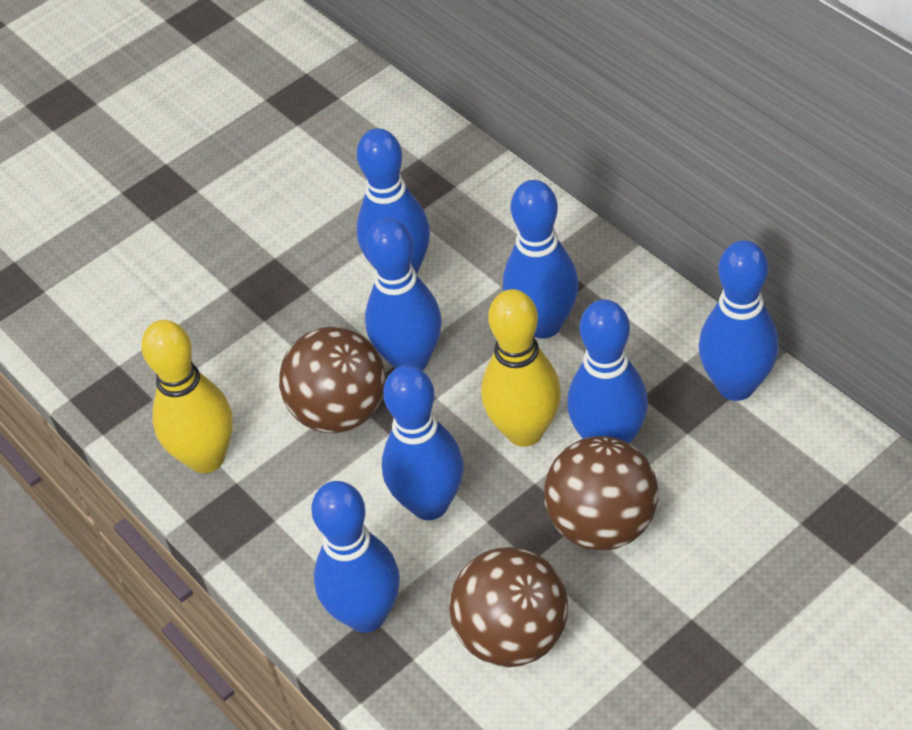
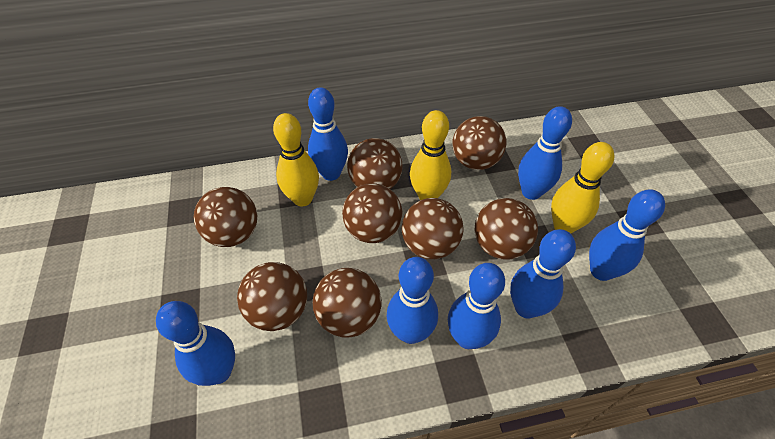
brown ball: 3 -> 8
yellow bowling pin: 2 -> 3

